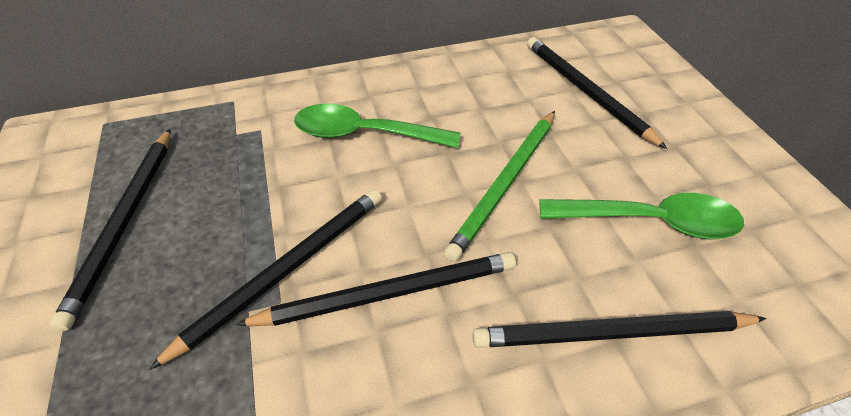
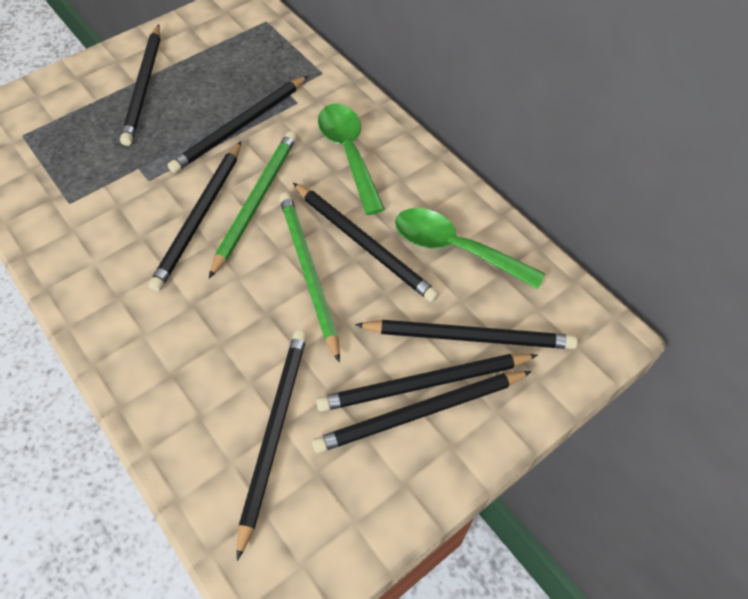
black pencil: 5 -> 8
green pencil: 1 -> 2

